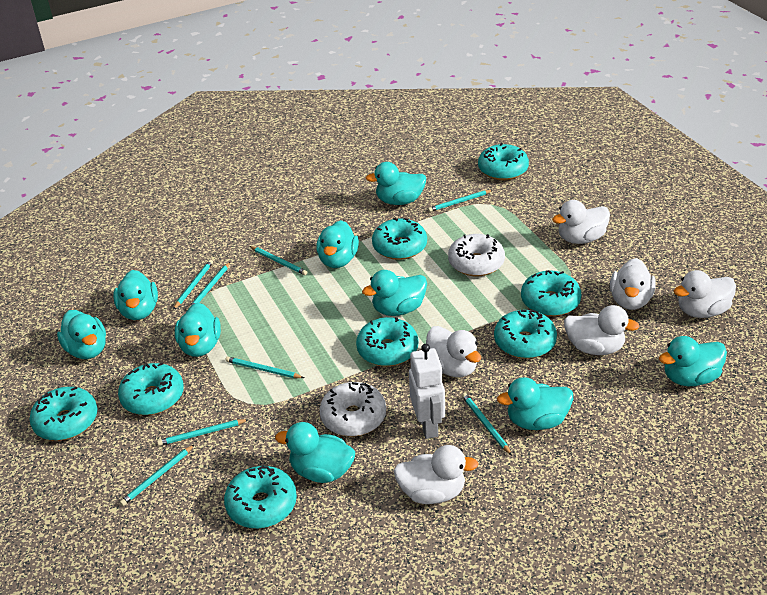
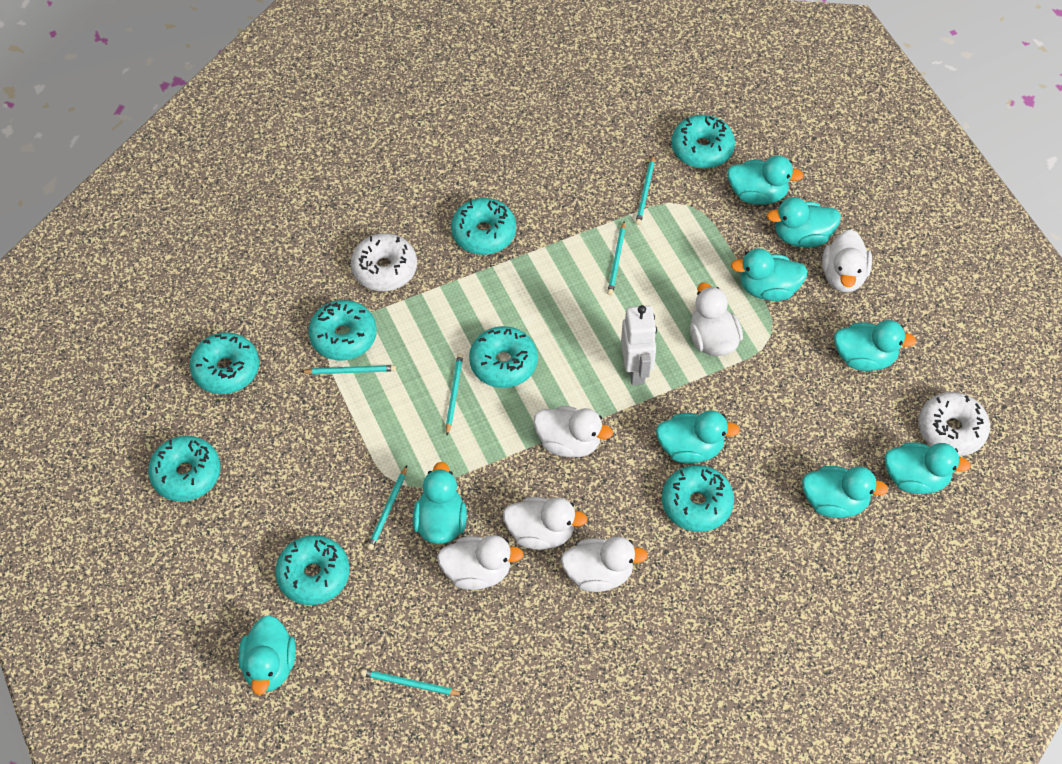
turquoise pencil: 8 -> 6

